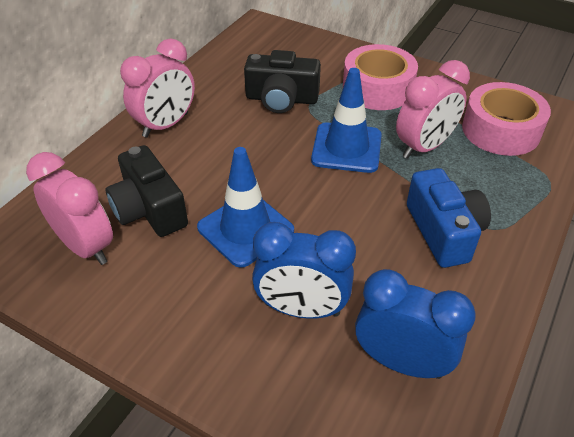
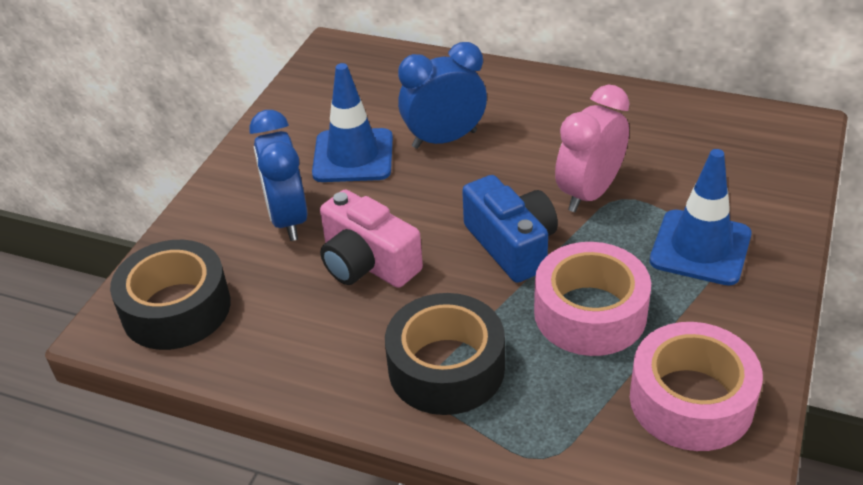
black camera: 2 -> 0
black tape: 0 -> 2
pink camera: 0 -> 1
pink clock: 3 -> 1

